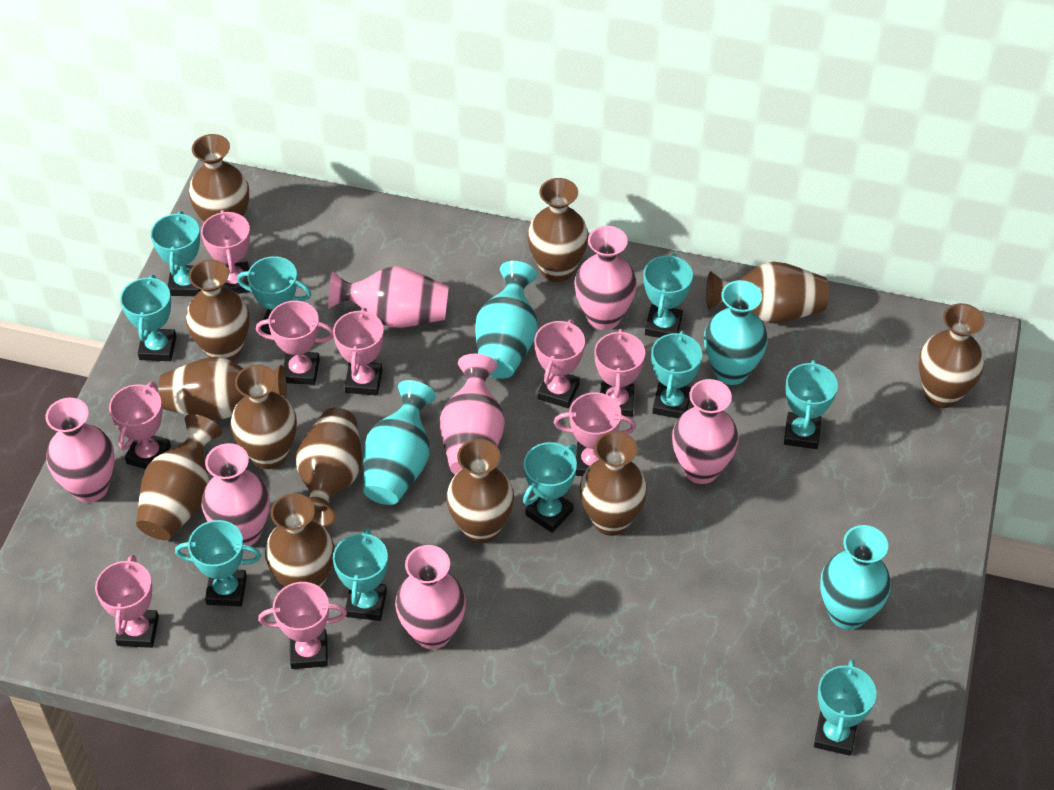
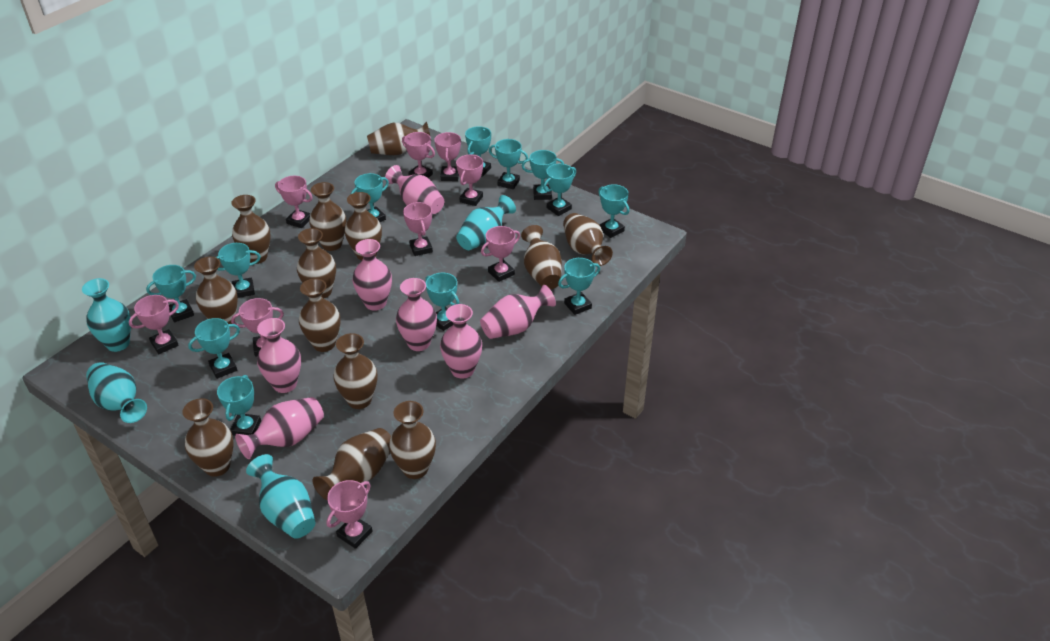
brown vase: 12 -> 13
turquoise trophy: 10 -> 12

